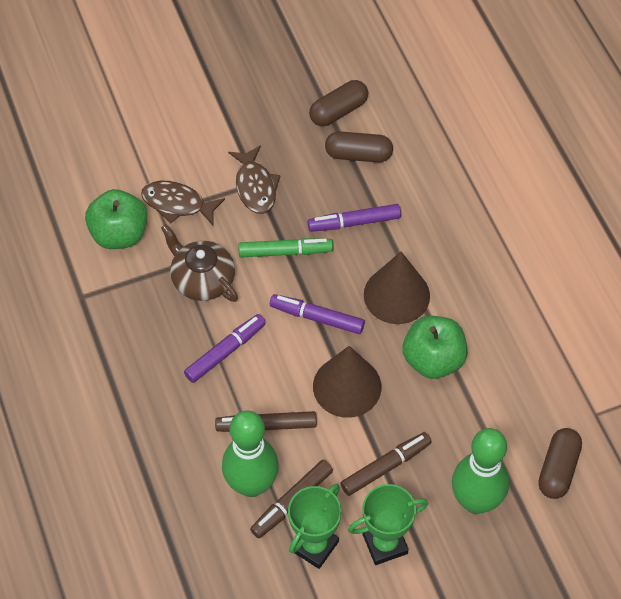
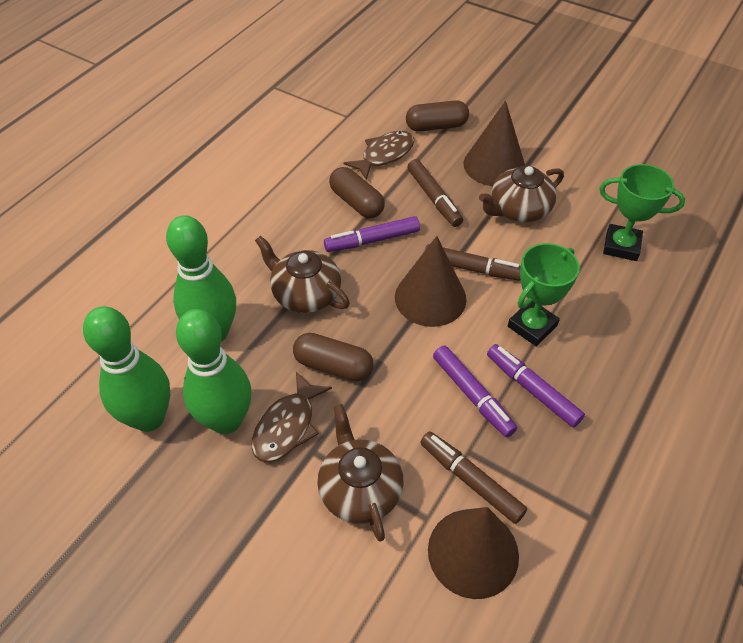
brown cone: 2 -> 3
brown teapot: 1 -> 3
green apple: 2 -> 0
green bowling pin: 2 -> 3
green marker: 1 -> 0

